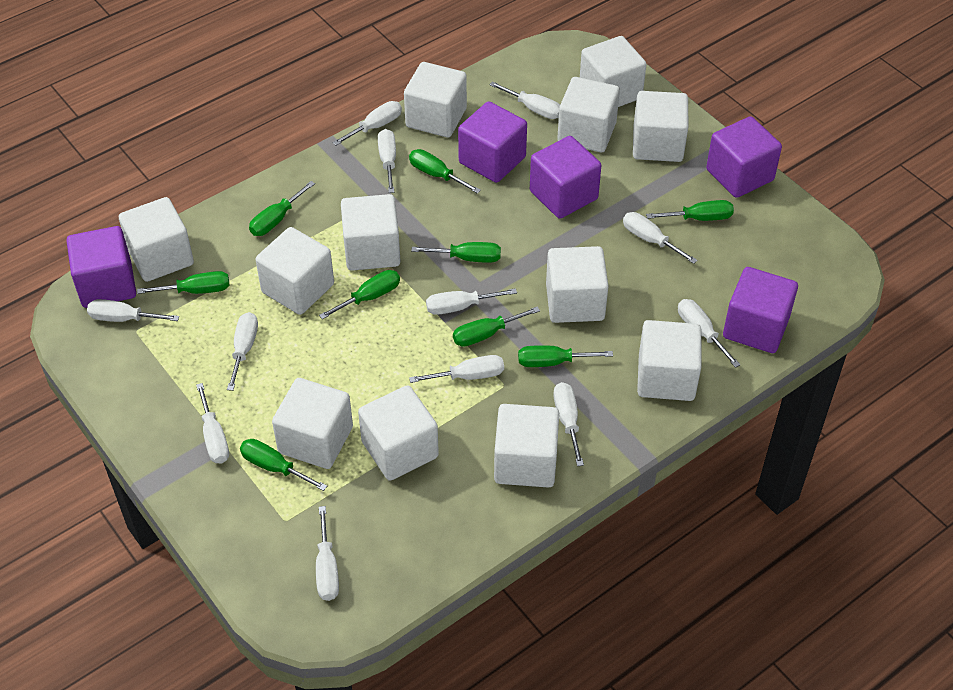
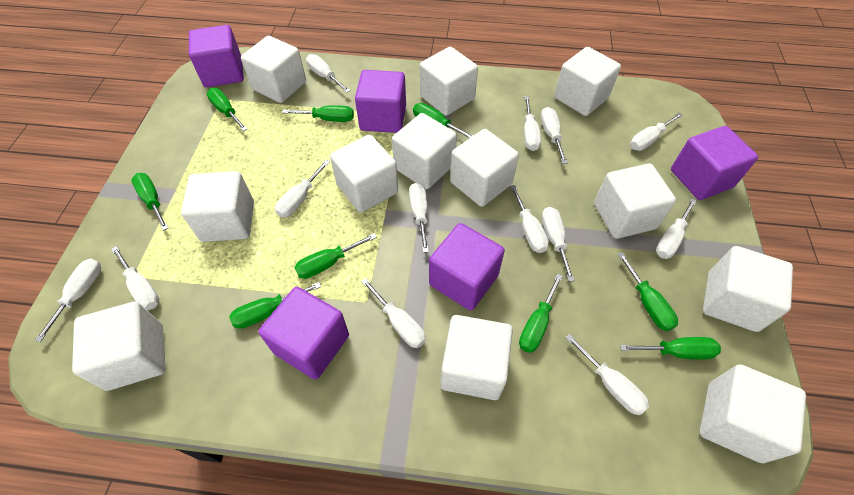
white screwdriver: 12 -> 13

